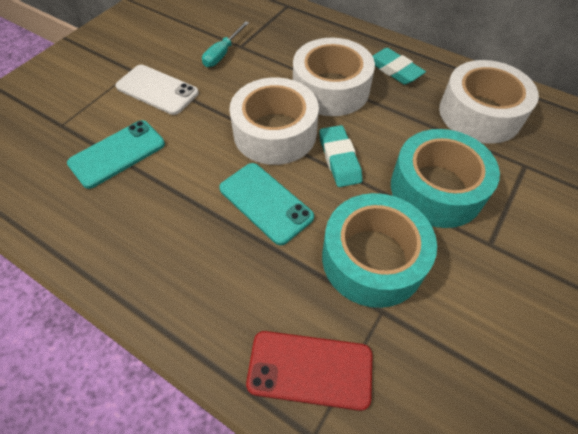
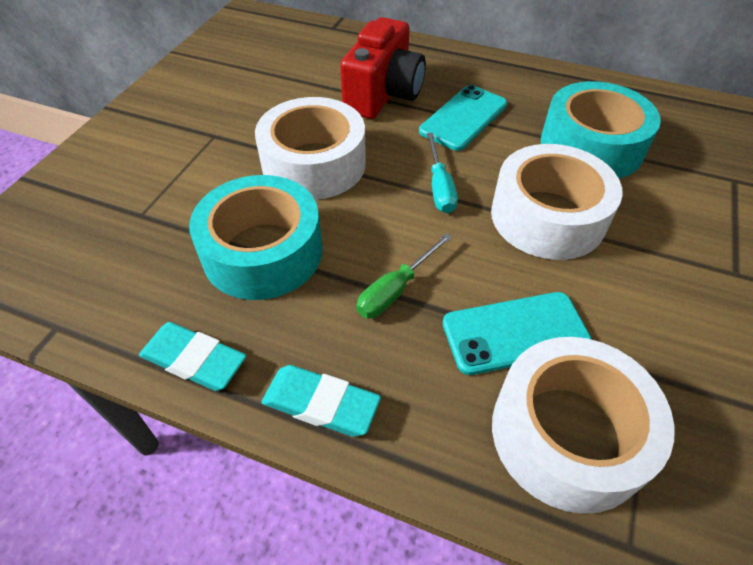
green screwdriver: 0 -> 1
red camera: 0 -> 1
red phone: 1 -> 0
white phone: 1 -> 0

